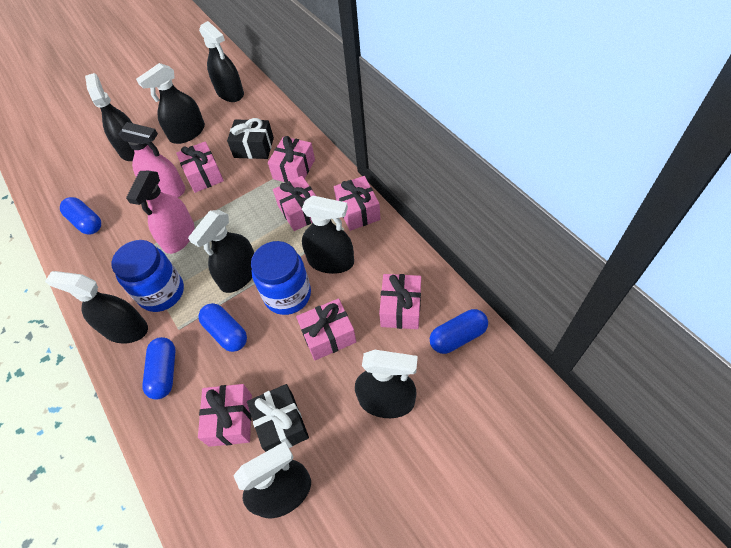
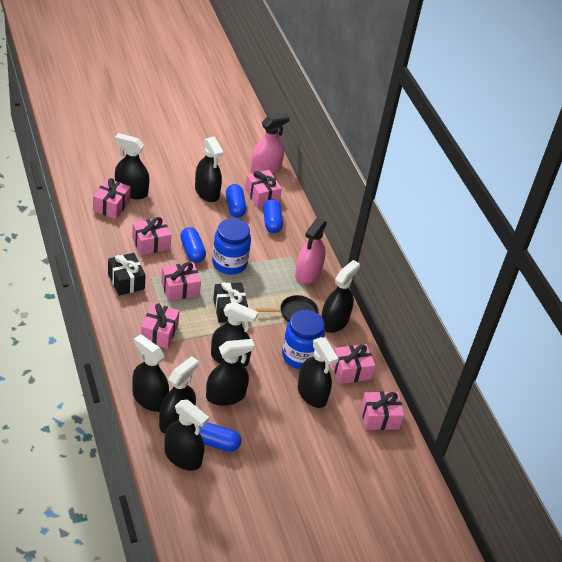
black pan: 0 -> 1
black spray bottle: 8 -> 9

